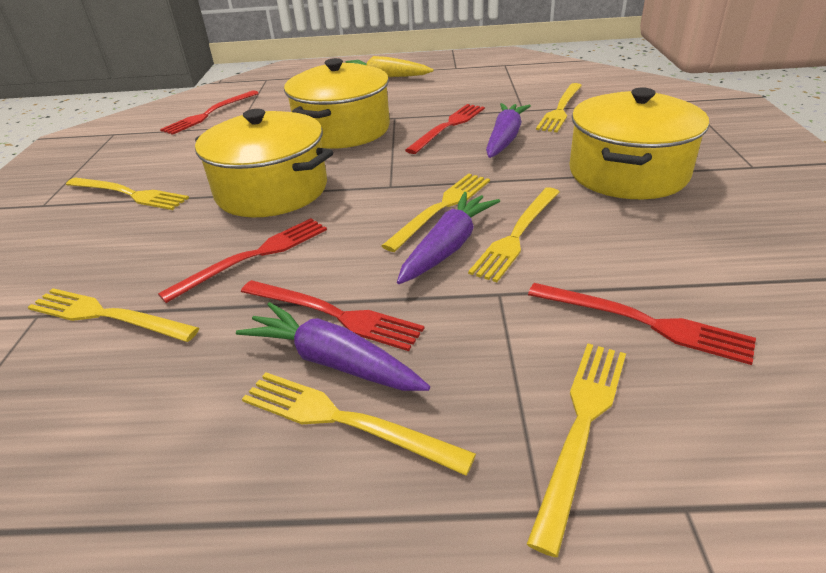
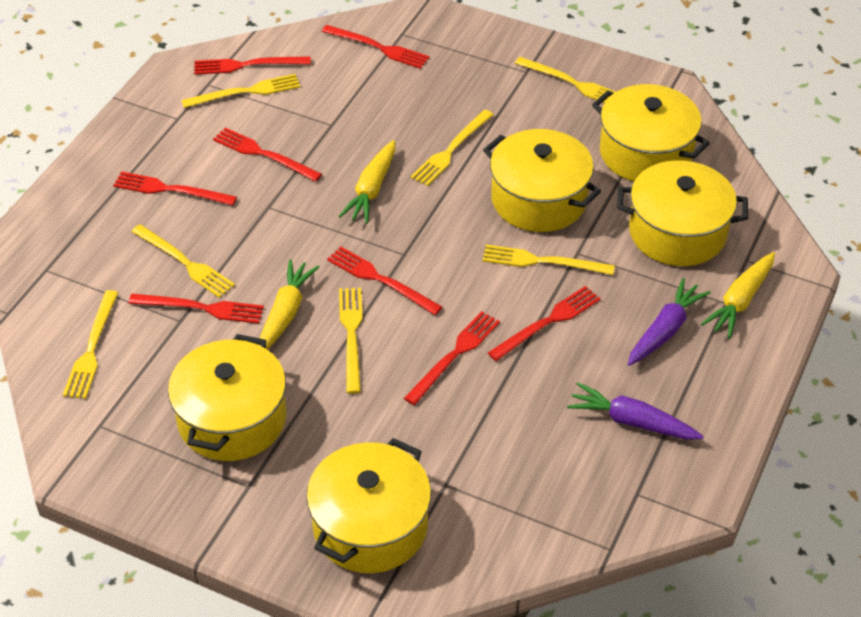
purple carrot: 3 -> 2
red fork: 5 -> 8
yellow carrot: 1 -> 3
yellow pot: 3 -> 5

